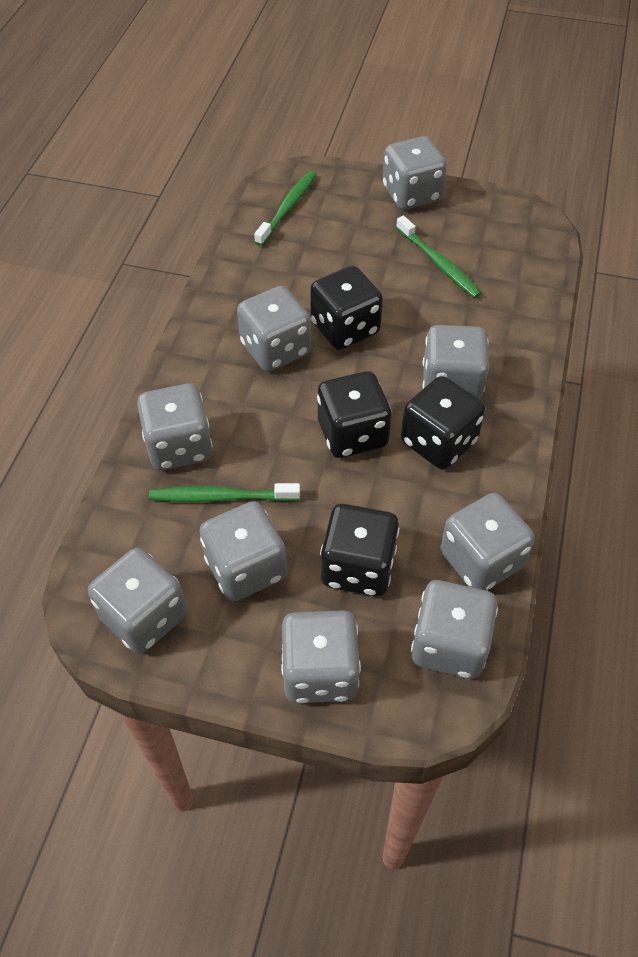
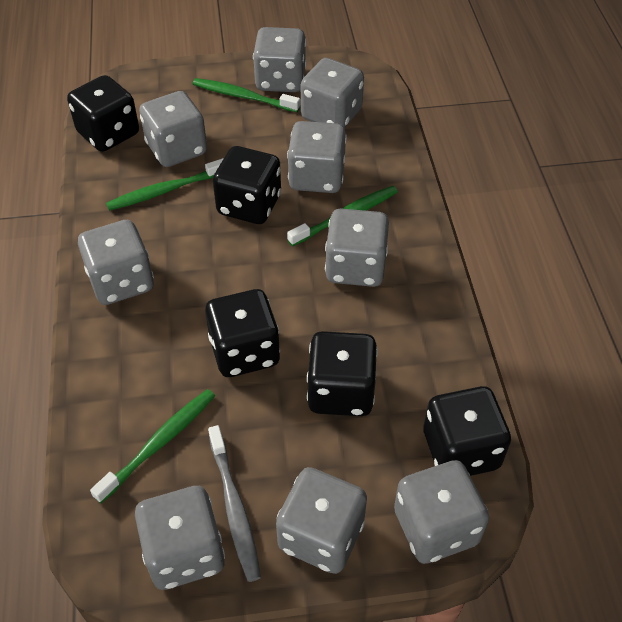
black dice: 4 -> 5
green toothbrush: 3 -> 4
grey toothbrush: 0 -> 1

